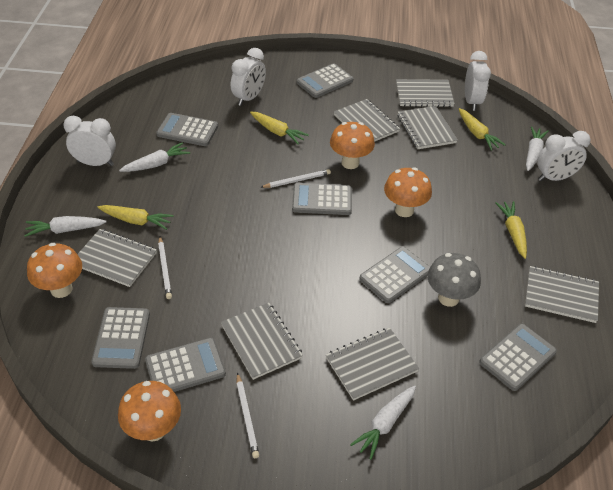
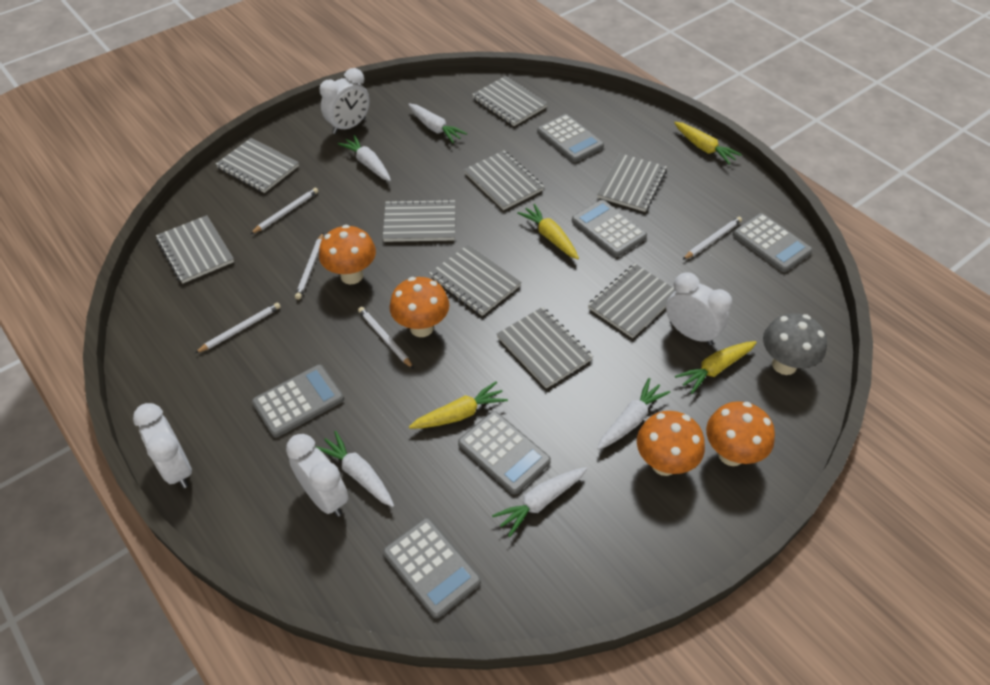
grey calculator: 7 -> 6
grey notebook: 7 -> 9
white carrot: 4 -> 5
white pencil: 3 -> 5

